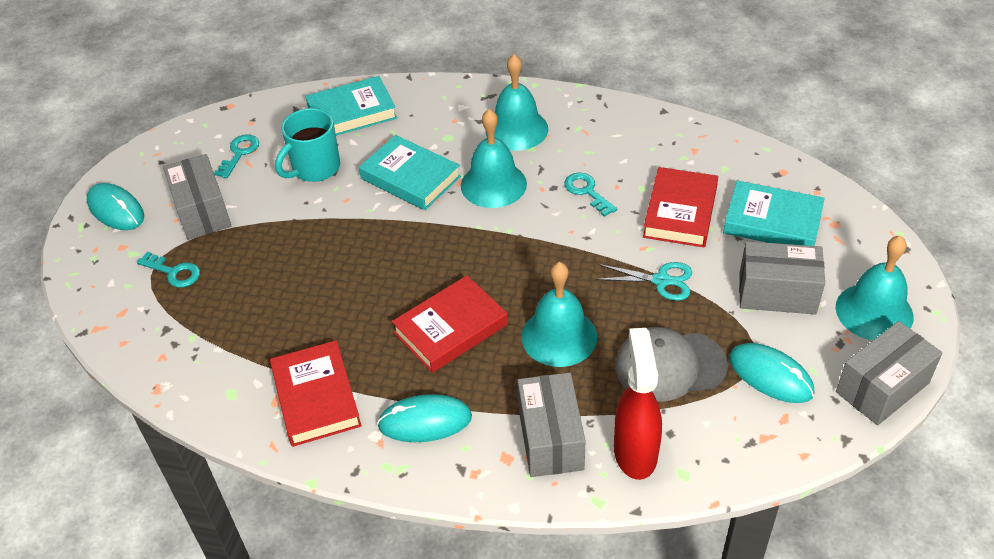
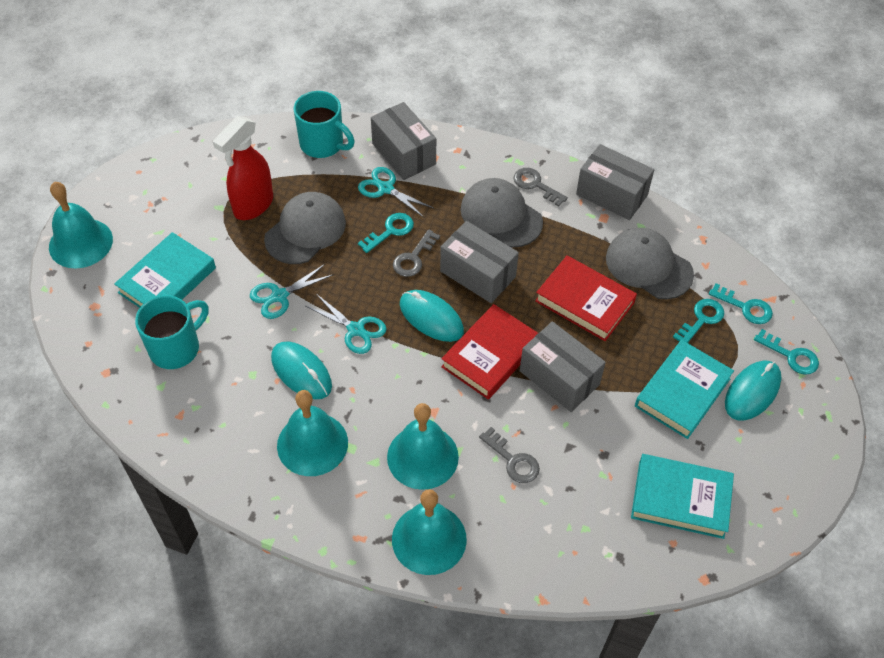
grey cap: 1 -> 3
grey key: 0 -> 3
red book: 3 -> 2
turquoise key: 3 -> 4
turquoise mug: 1 -> 2
turquoise scissors: 1 -> 3

